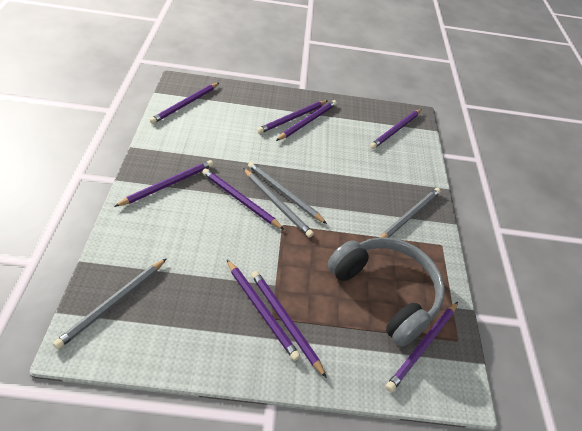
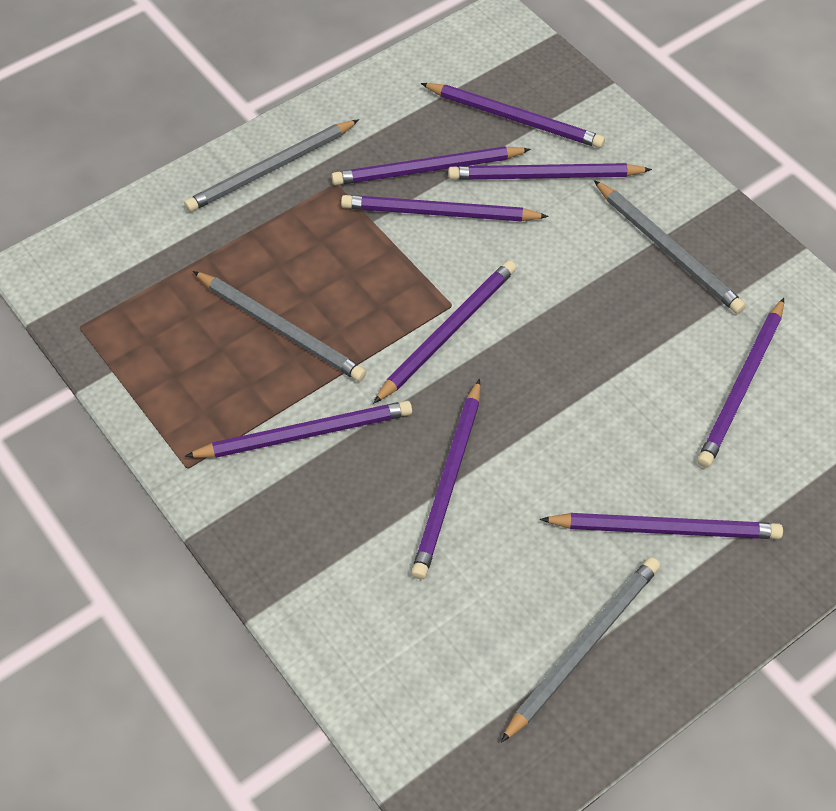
grey headphones: 1 -> 0

